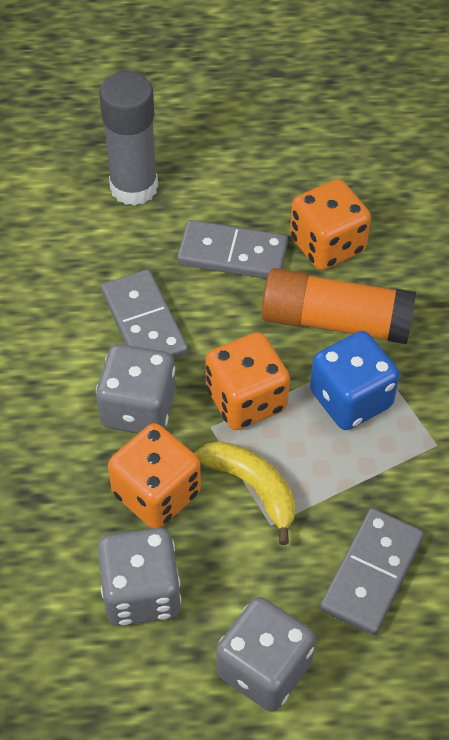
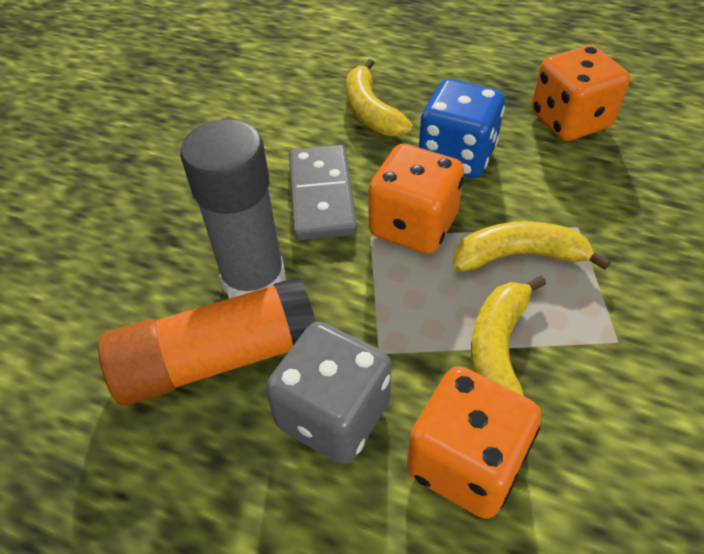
grey dice: 3 -> 1
grey domino: 3 -> 1
yellow banana: 1 -> 3

